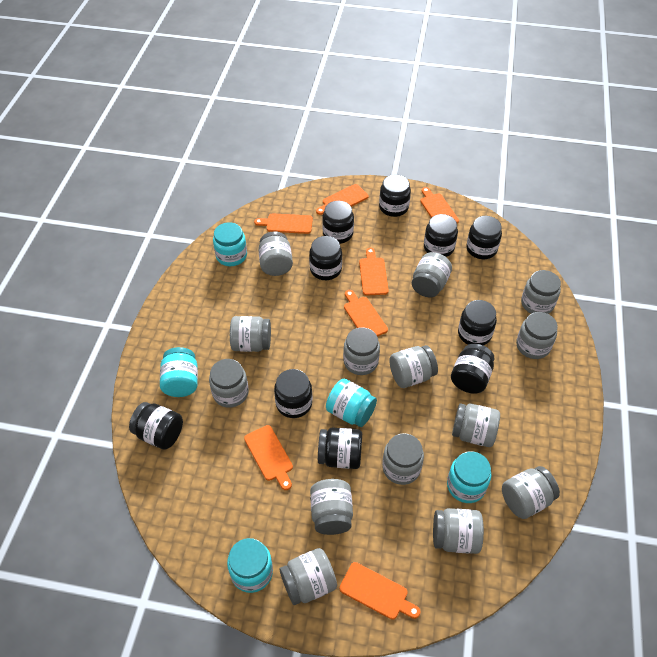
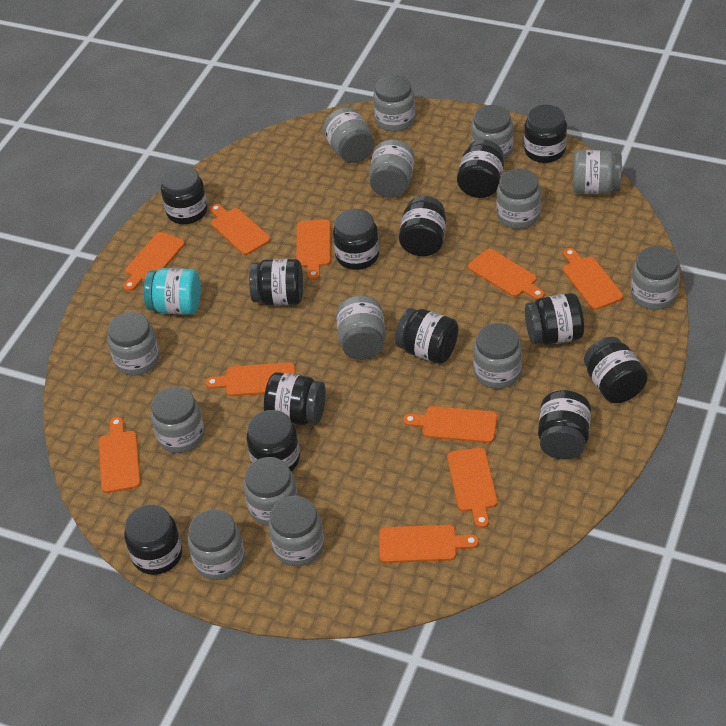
black jar: 10 -> 13
orange cutting board: 7 -> 10
turquoise jar: 5 -> 1

